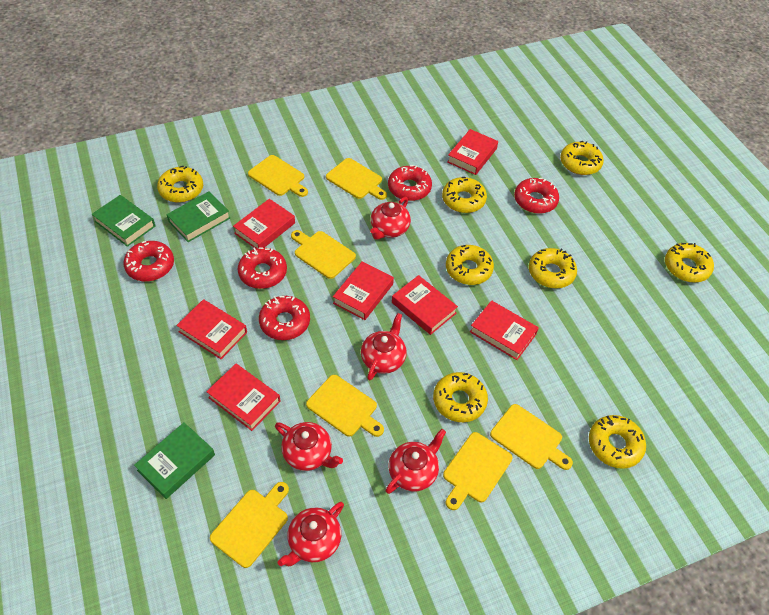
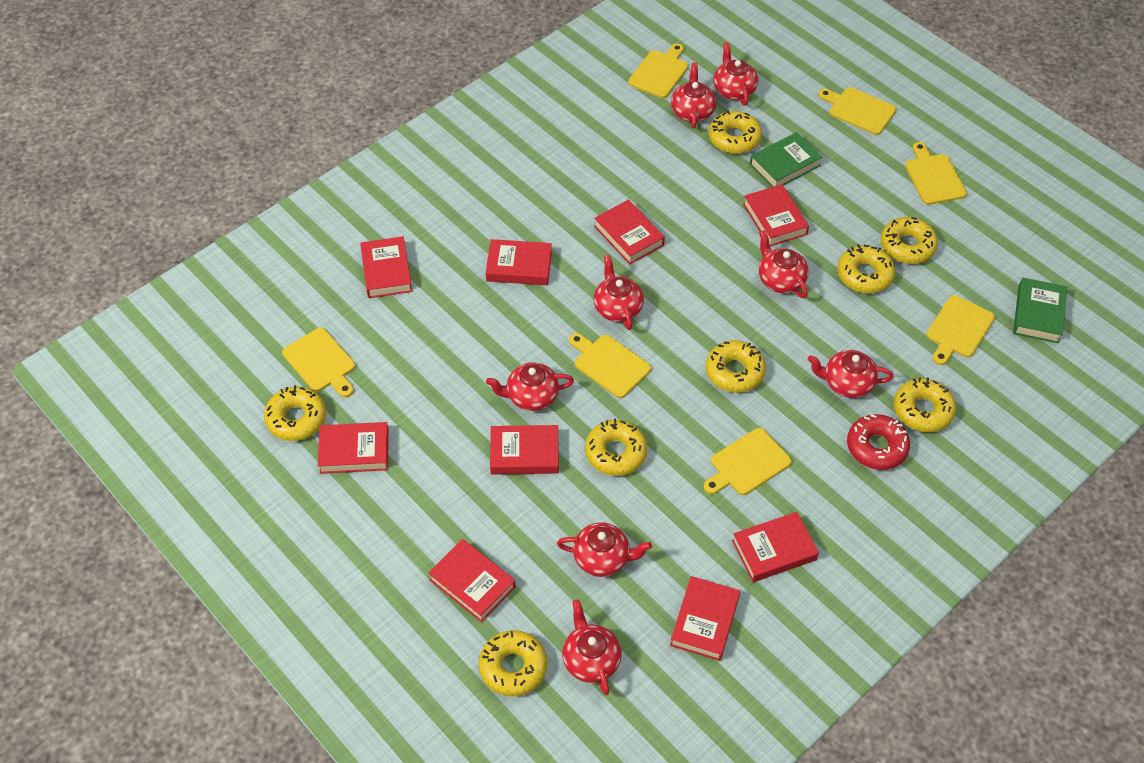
green book: 3 -> 2
red book: 7 -> 9
red donut: 5 -> 1
red teapot: 5 -> 8

